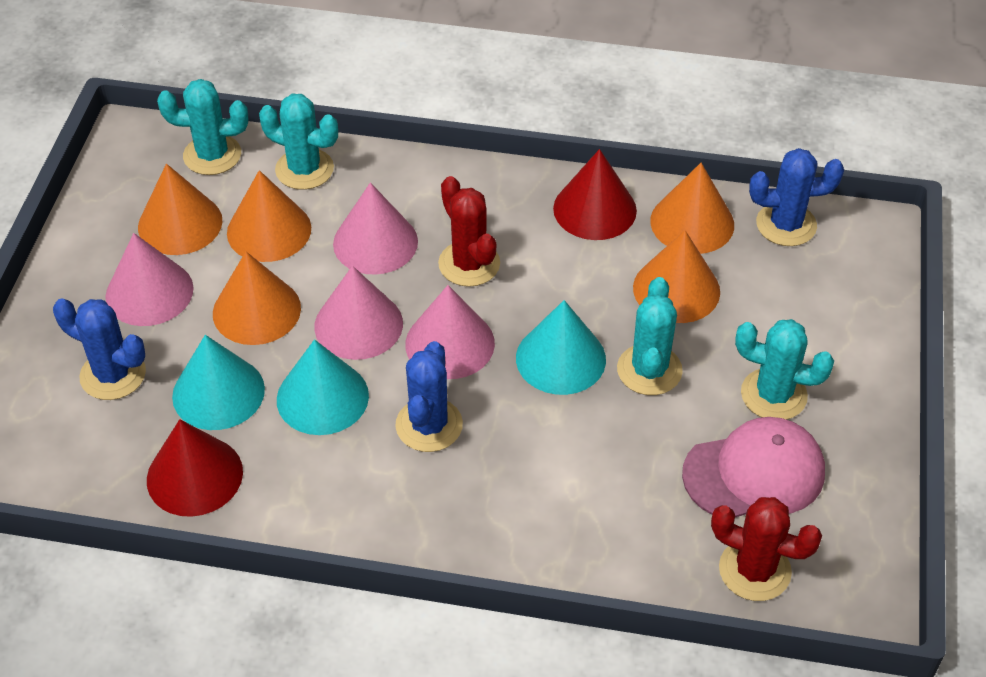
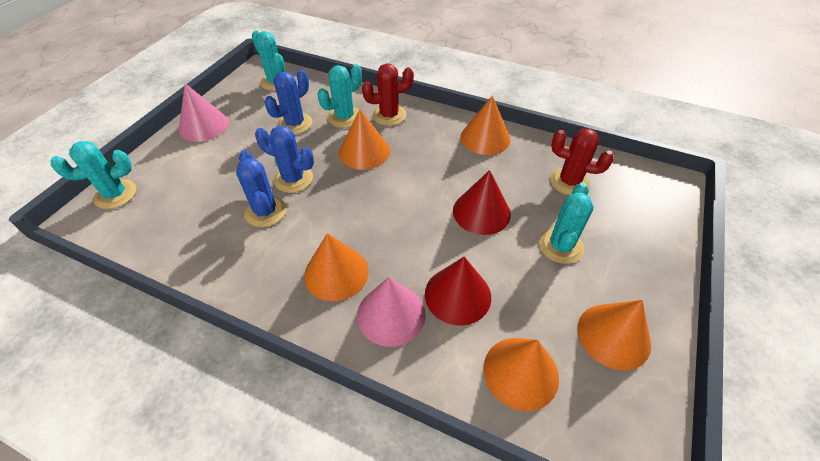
pink cap: 1 -> 0
pink cone: 4 -> 2
turquoise cone: 3 -> 0

